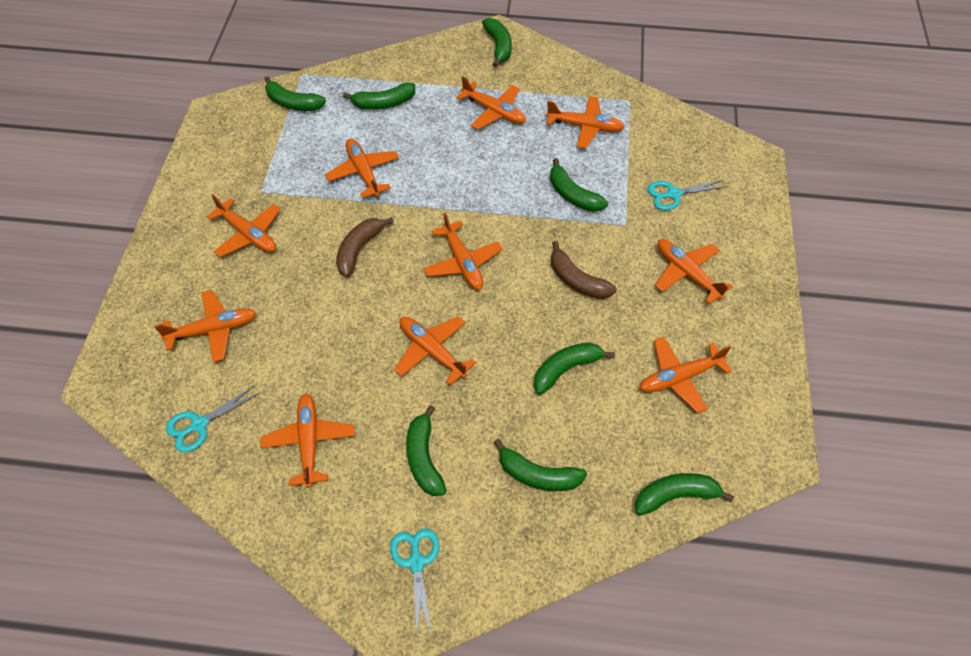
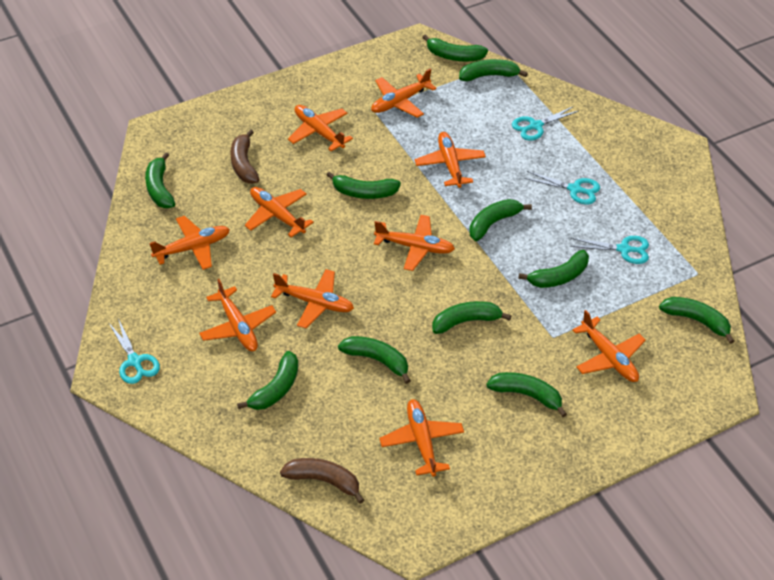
green banana: 8 -> 11
turquoise scissors: 3 -> 4

